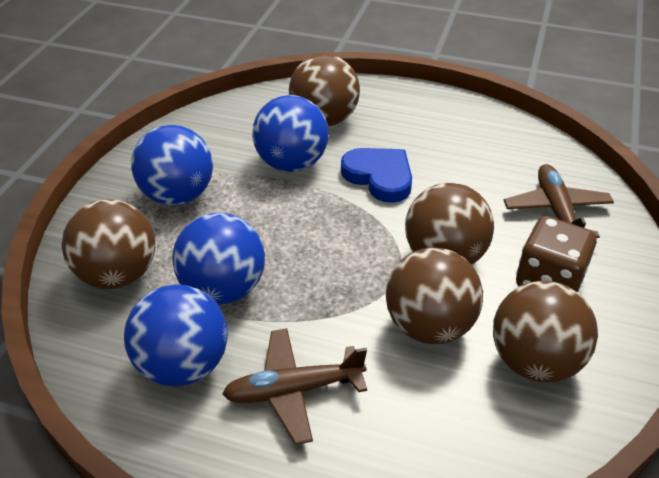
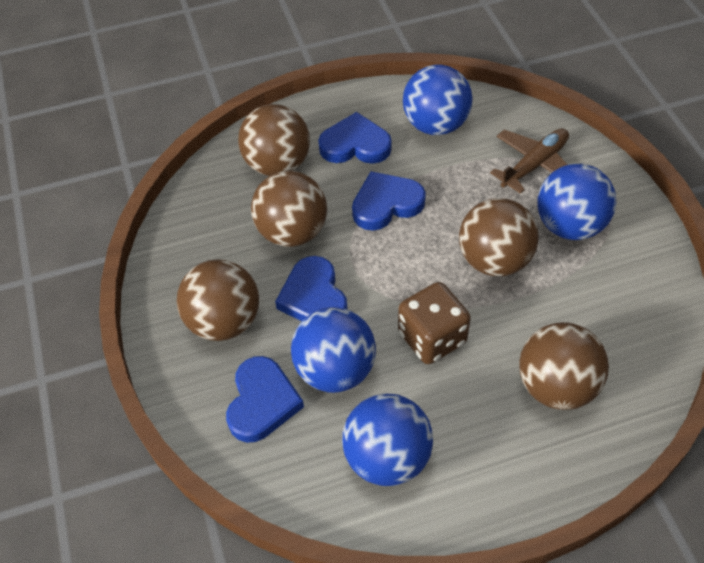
blue heart: 1 -> 4
brown plane: 2 -> 1

